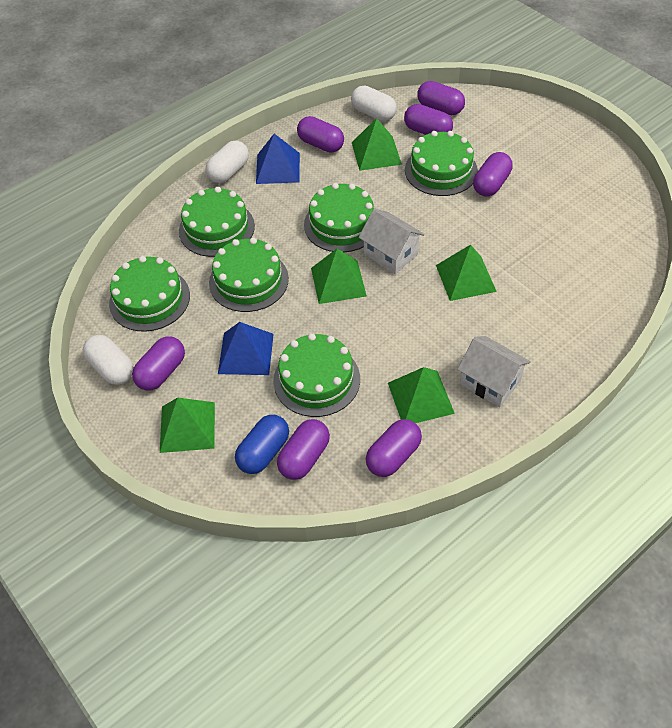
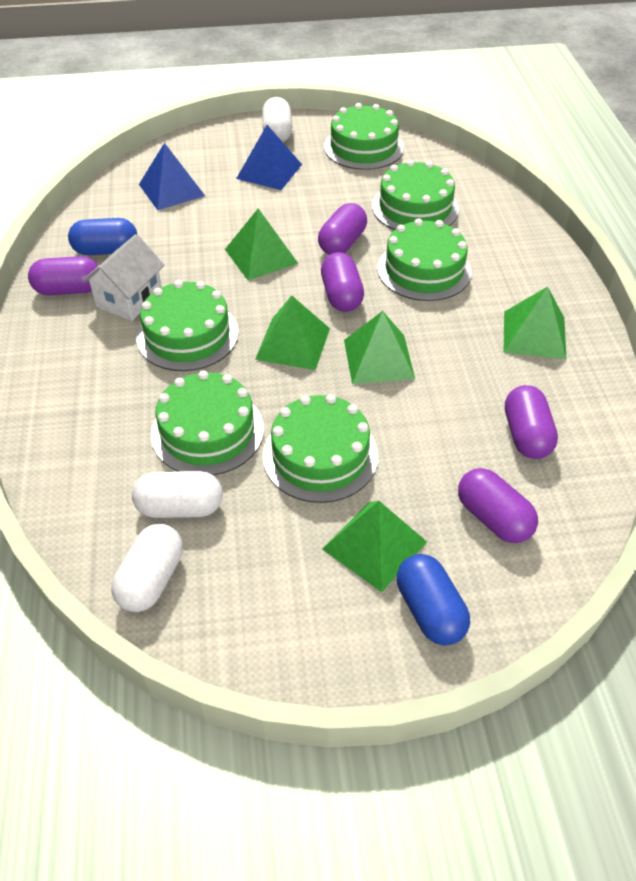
blue capsule: 1 -> 2
purple capsule: 7 -> 5
white house: 2 -> 1

